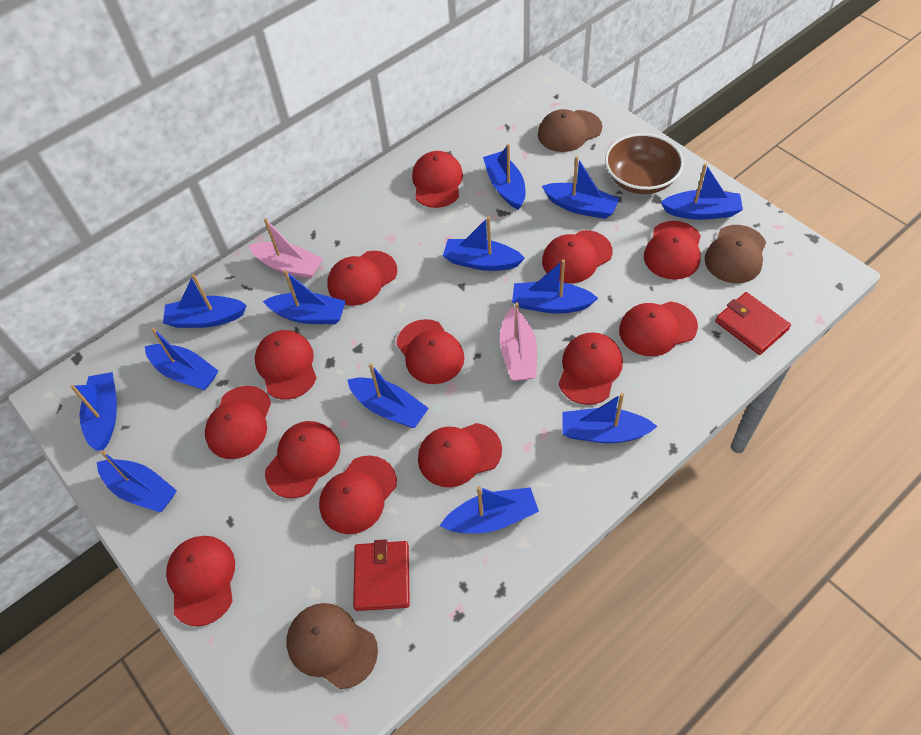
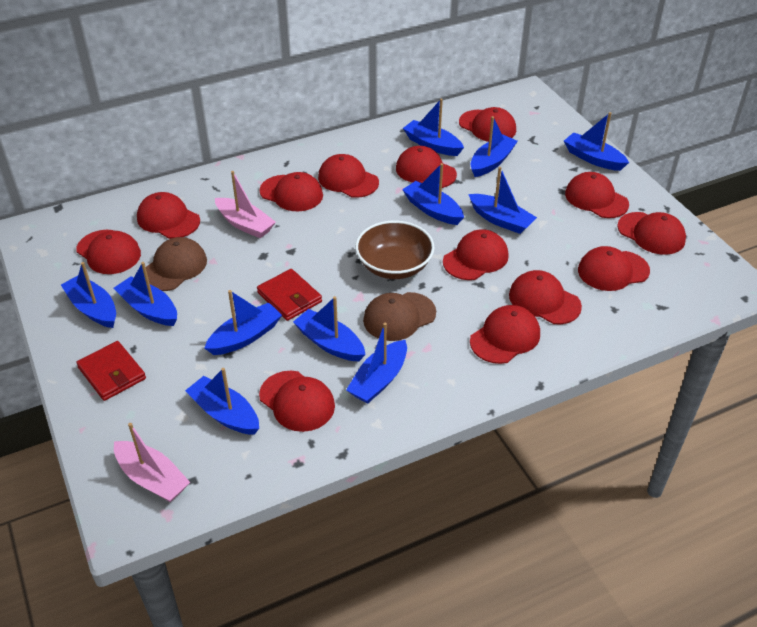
blue boat: 13 -> 11
brown cap: 3 -> 2

